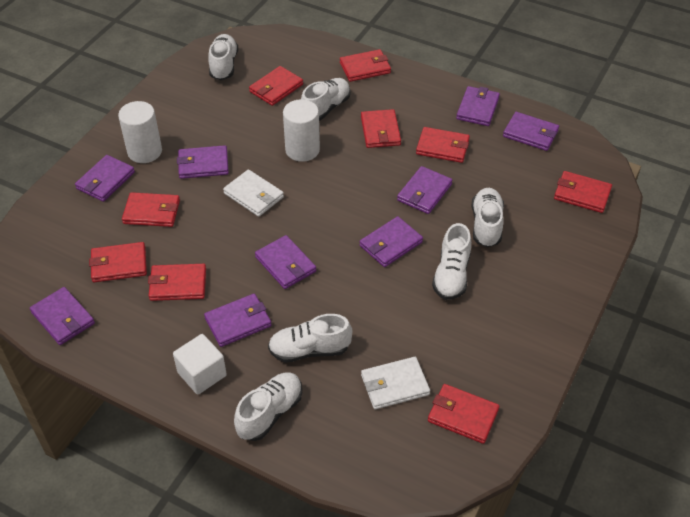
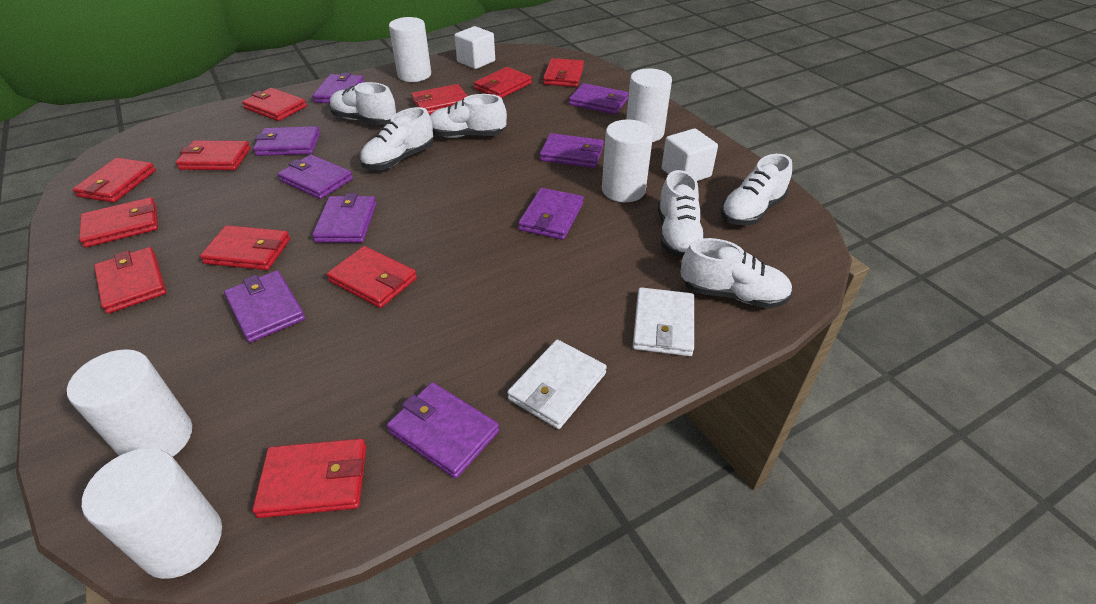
red wallet: 9 -> 11
white cube: 1 -> 2
white cylinder: 2 -> 5

